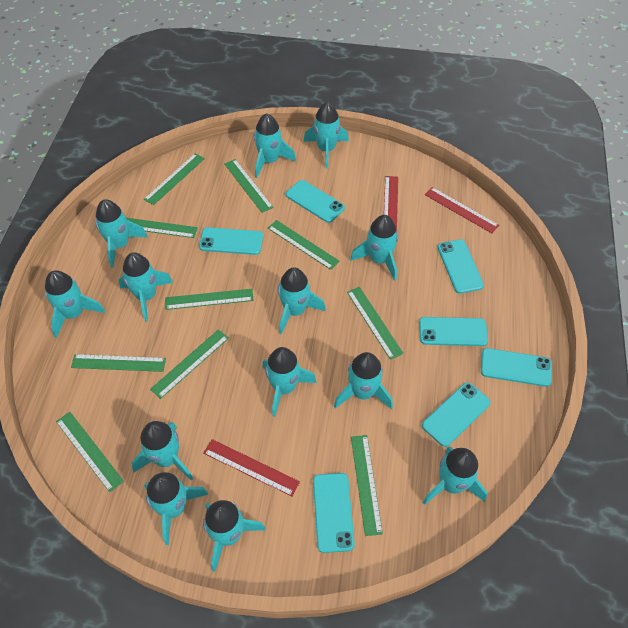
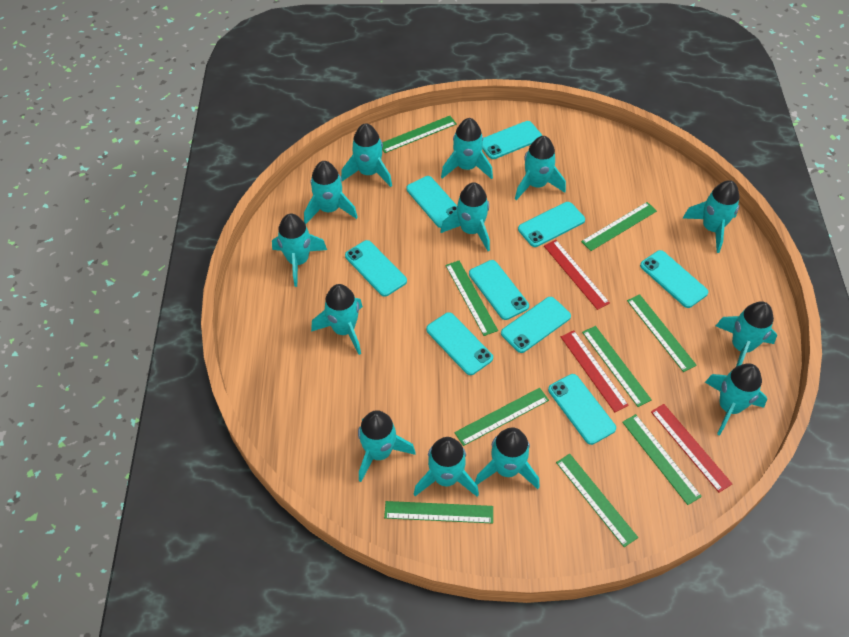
green ruler: 10 -> 9
turquoise phone: 7 -> 9

